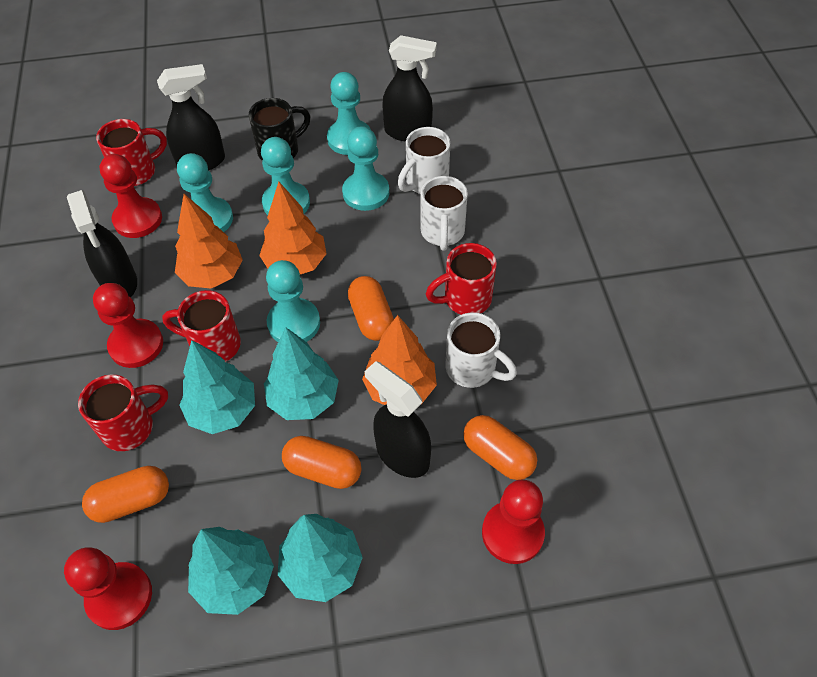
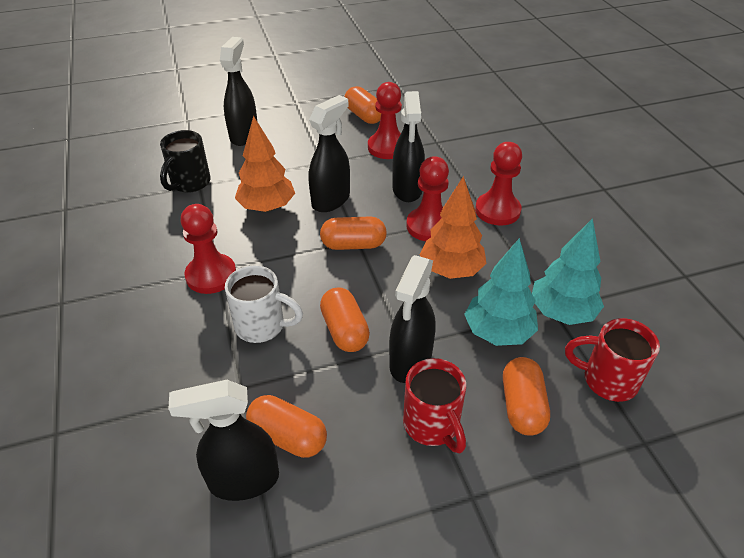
black spray bottle: 4 -> 5
orange capsule: 4 -> 5
orange tree: 3 -> 2
red mug: 4 -> 2
turquoise pawn: 5 -> 0
turquoise tree: 4 -> 2
white mug: 3 -> 1

